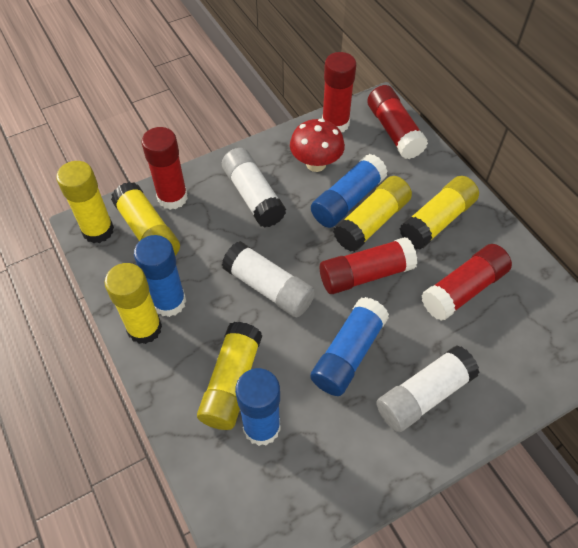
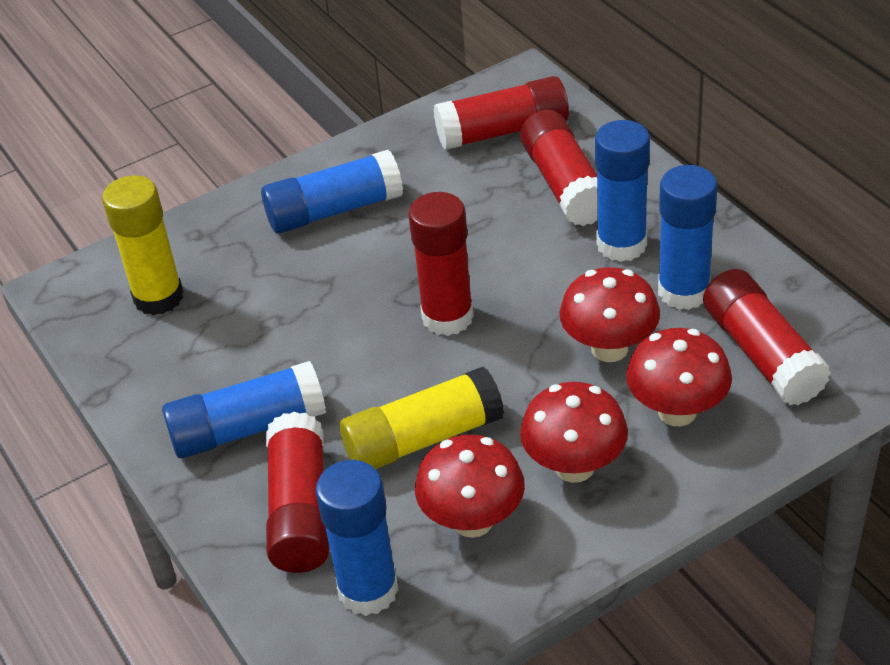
blue glue stick: 4 -> 5
red mushroom: 1 -> 4
white glue stick: 3 -> 0
yellow glue stick: 6 -> 2

